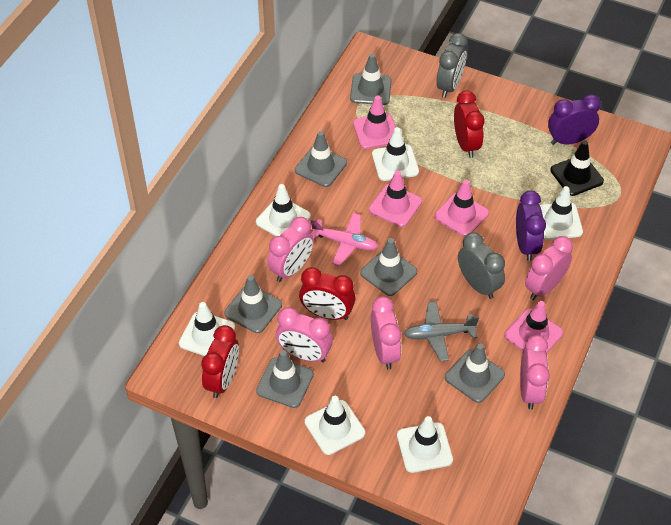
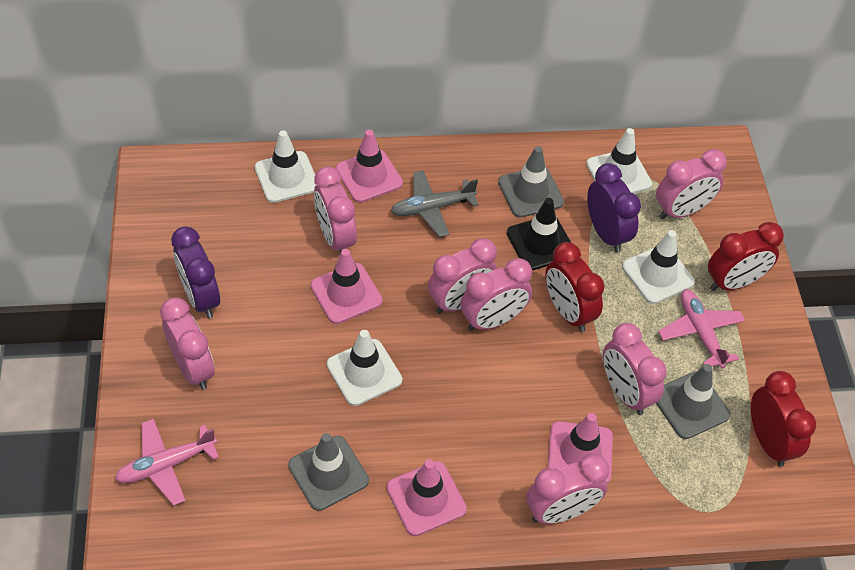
grey clock: 2 -> 0
grey traffic cone: 6 -> 3
pink clock: 5 -> 7
pink plane: 1 -> 2
white traffic cone: 6 -> 4

